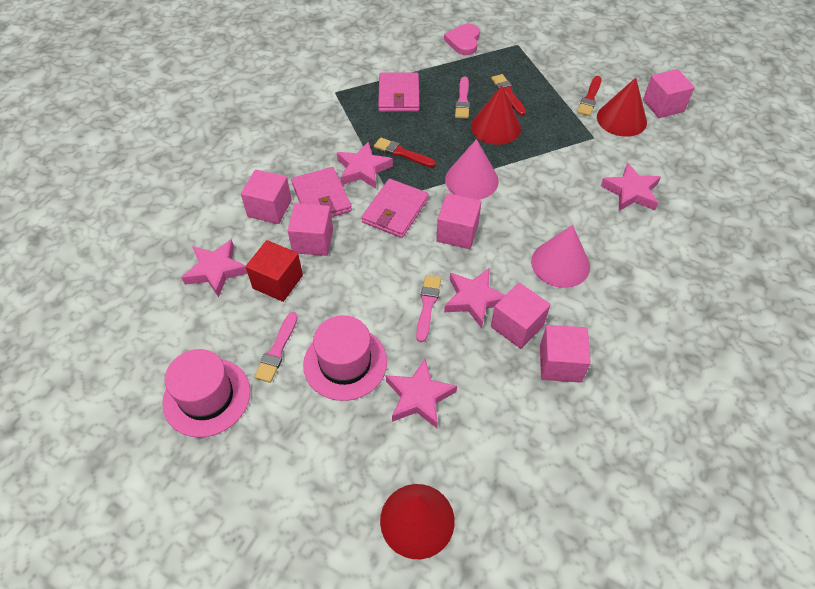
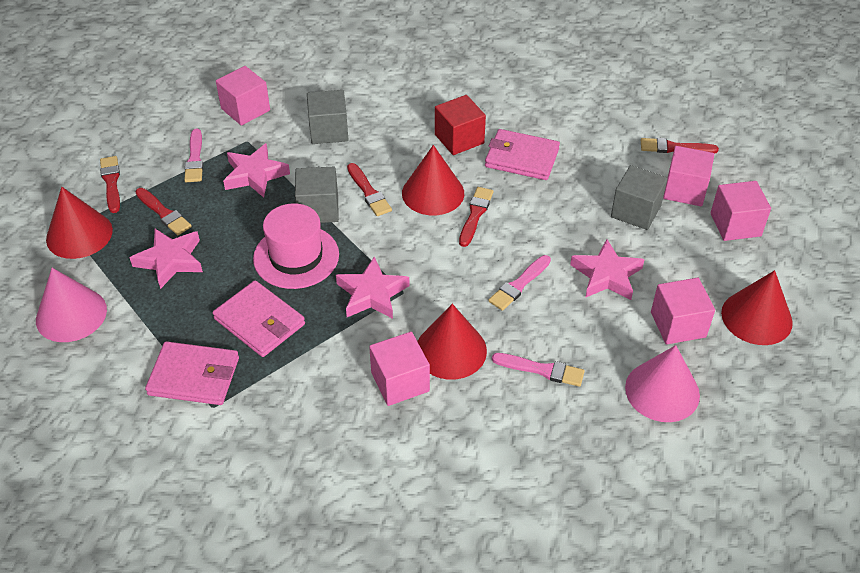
grey cube: 0 -> 3
pink cube: 6 -> 5
pink hat: 2 -> 1
pink heart: 1 -> 0
pink star: 5 -> 4
red brush: 3 -> 5
red cone: 3 -> 4

